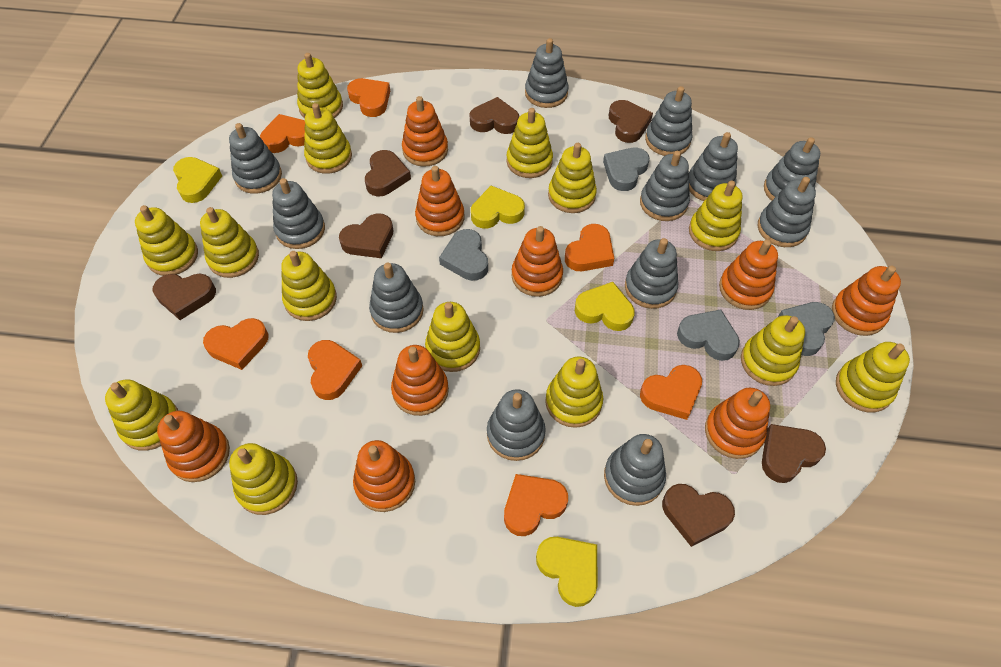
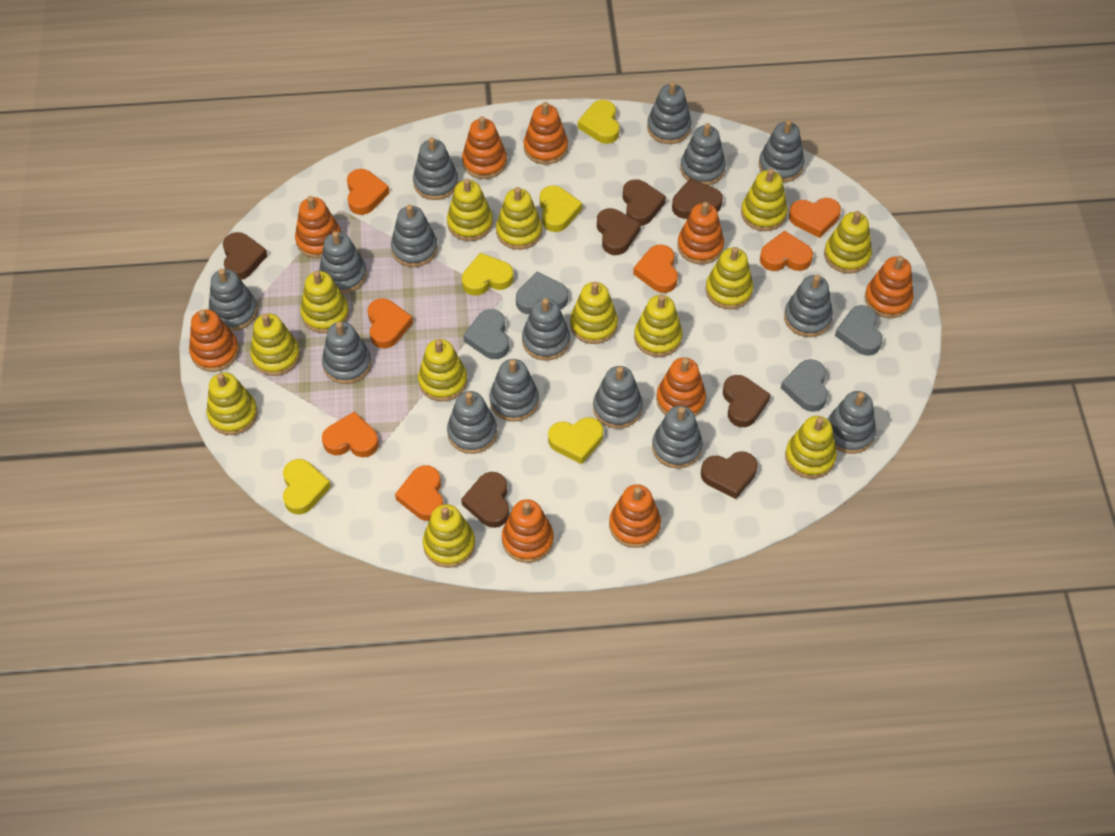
grey stacking toy: 12 -> 15
yellow heart: 4 -> 5
yellow stacking toy: 14 -> 13

